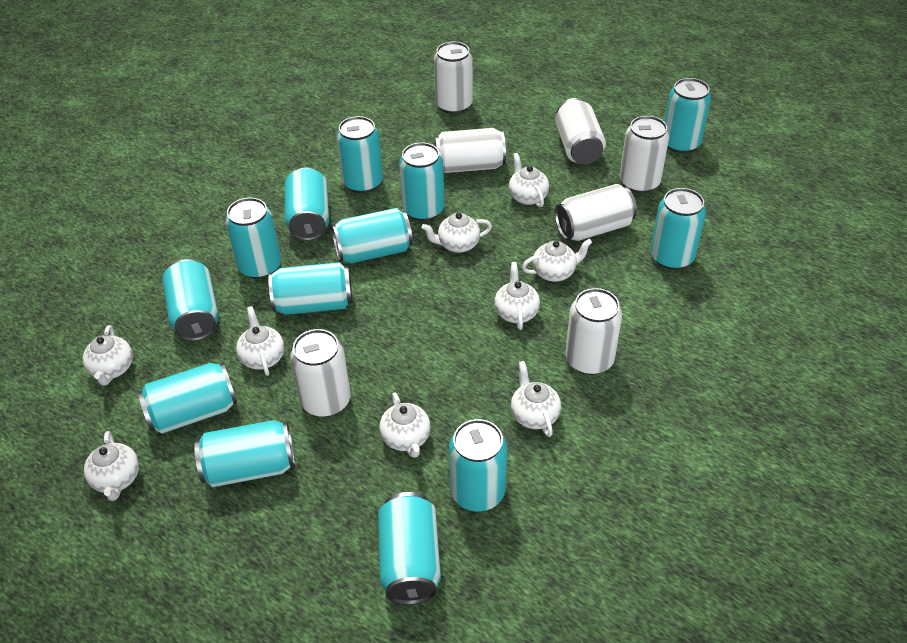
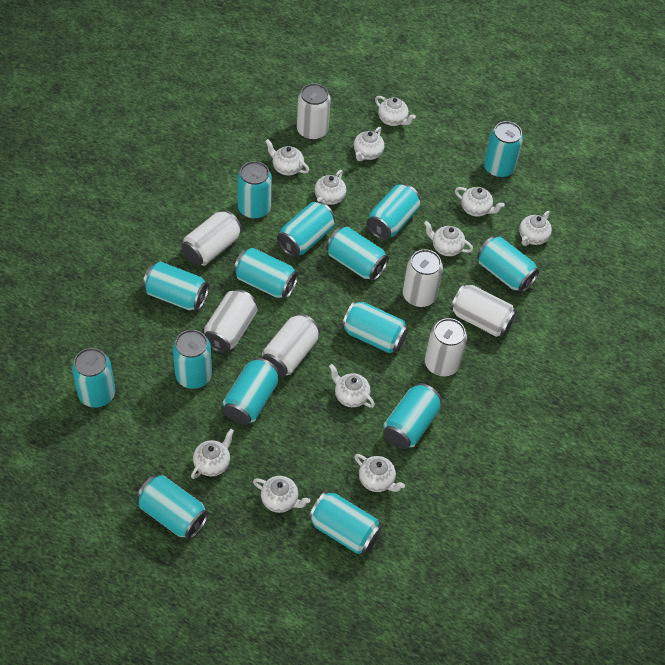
turquoise can: 13 -> 15
white teapot: 9 -> 11

